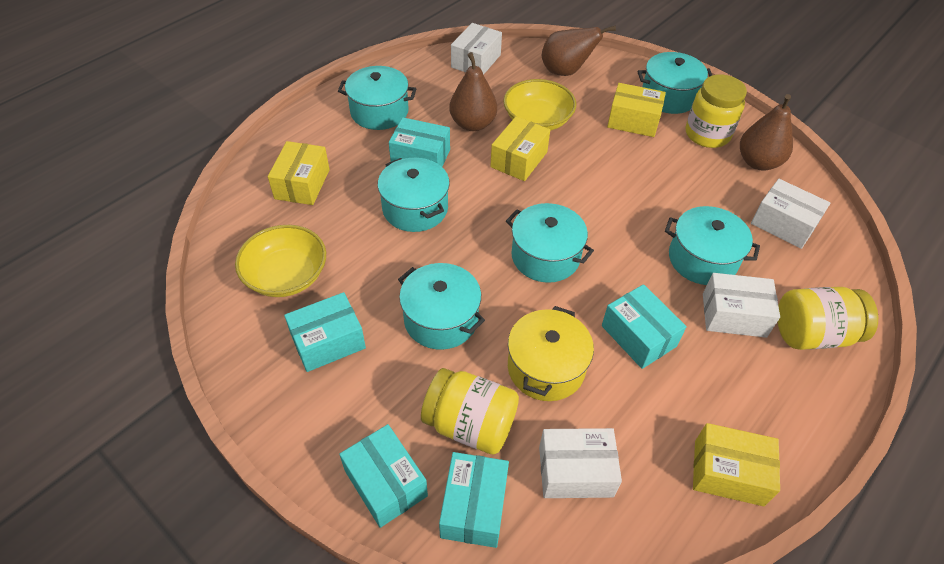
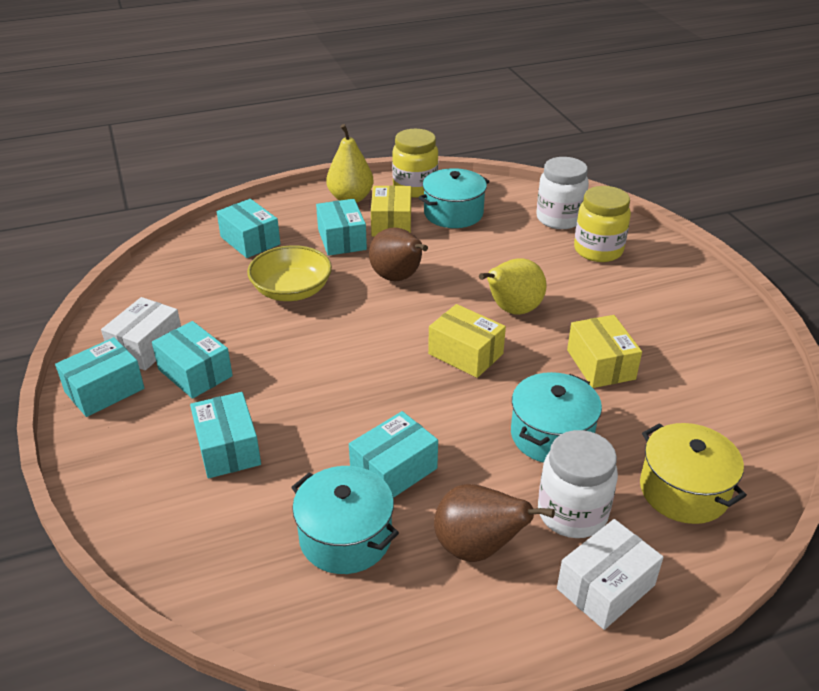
brown pear: 3 -> 2
turquoise box: 5 -> 6
turquoise pot: 6 -> 3
white box: 4 -> 2
white jar: 0 -> 2
yellow bowl: 2 -> 1
yellow box: 4 -> 3
yellow jar: 3 -> 2
yellow pear: 0 -> 2

